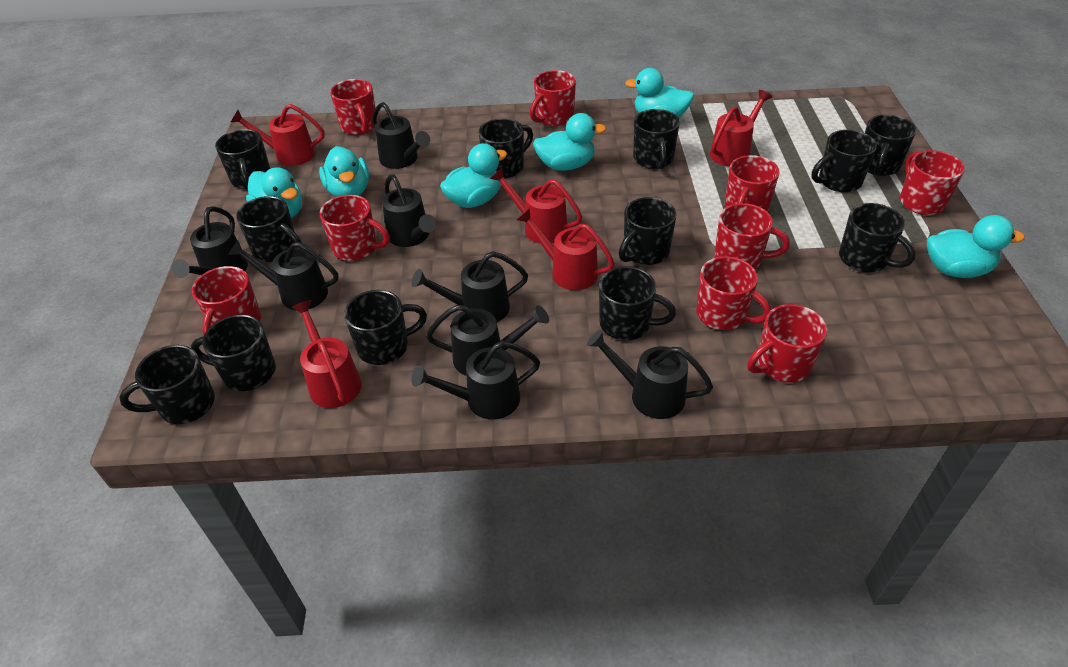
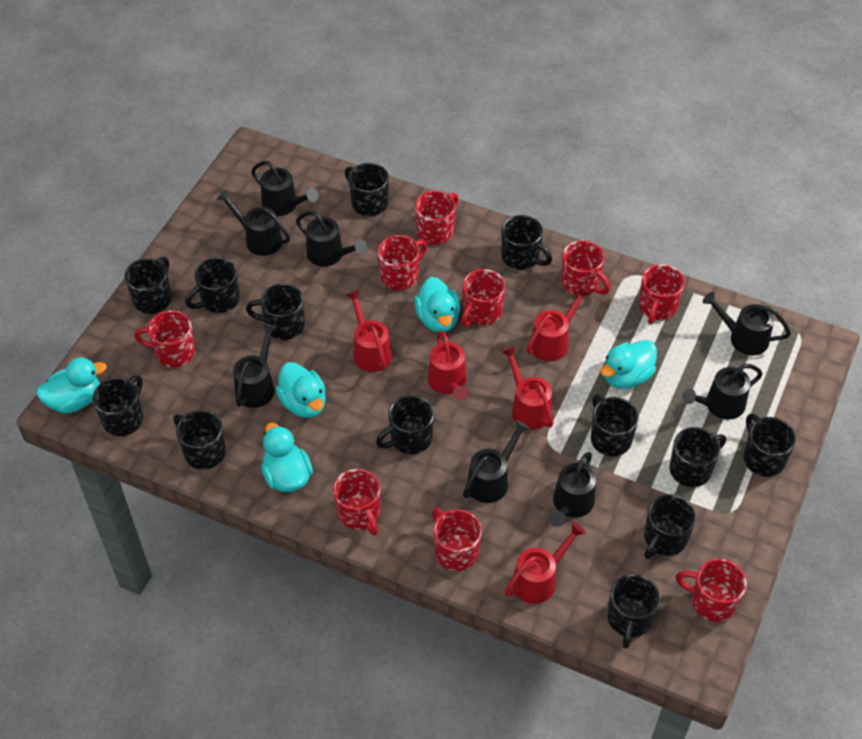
black mug: 12 -> 13
turquoise duck: 6 -> 5

